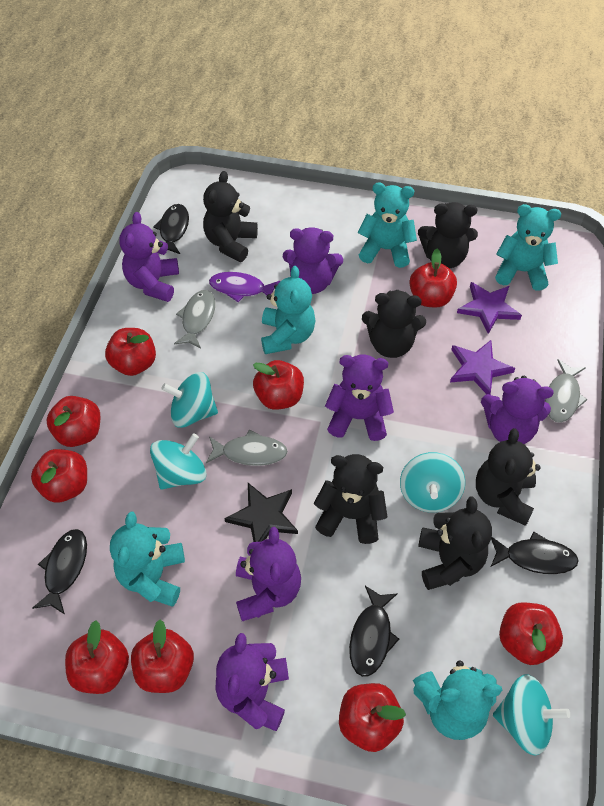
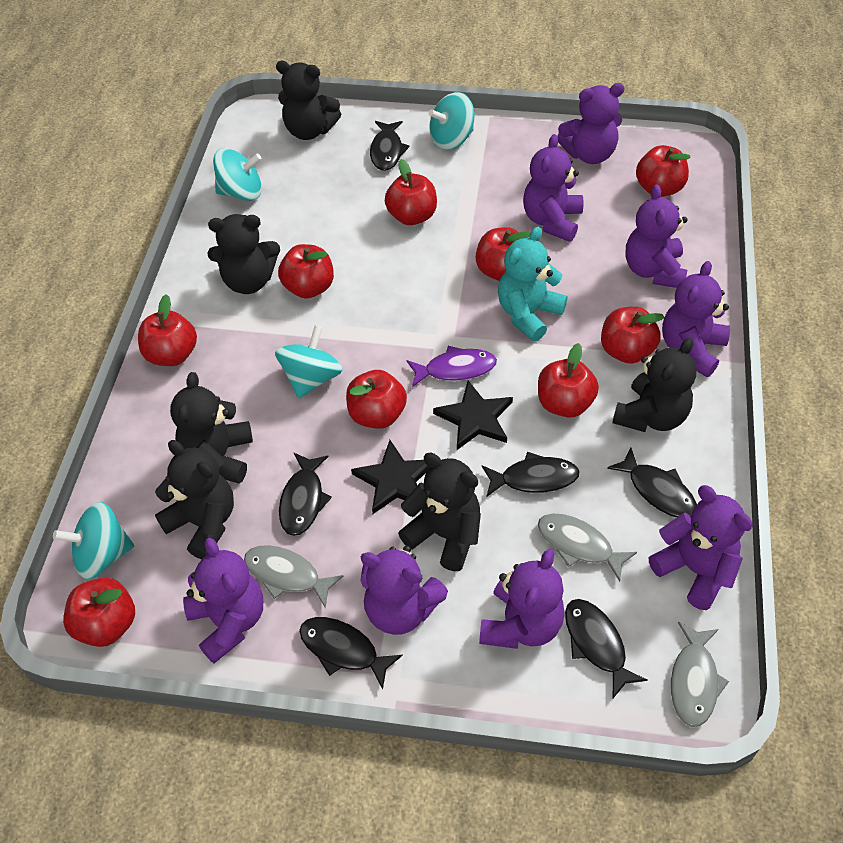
black fish: 4 -> 6
black star: 1 -> 2
purple star: 2 -> 0
purple teddy bear: 6 -> 8
turquoise teddy bear: 5 -> 1

